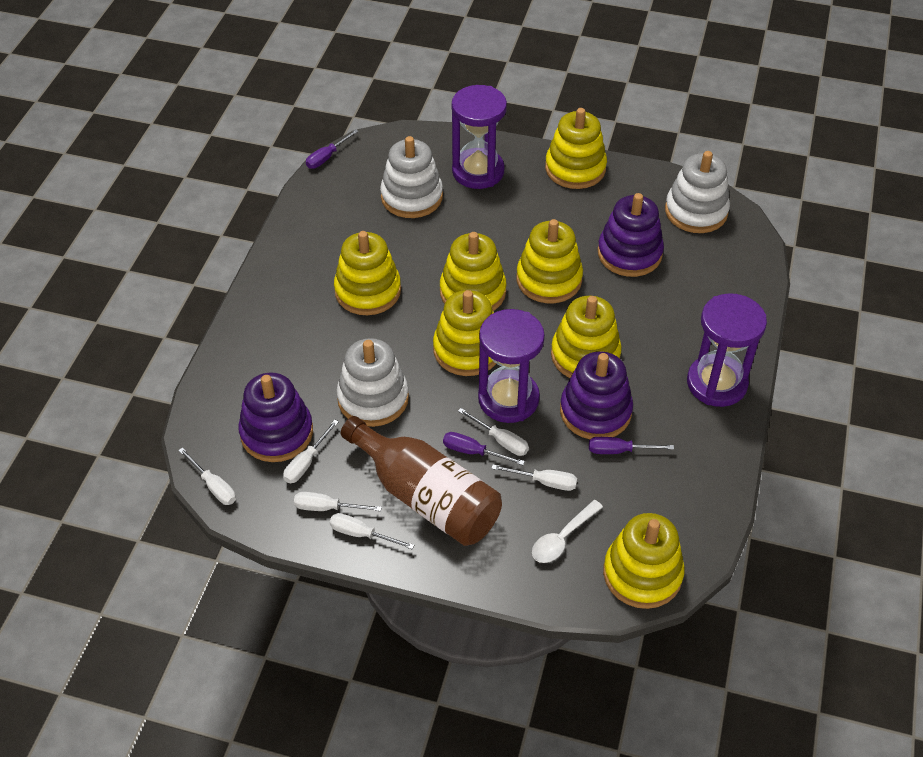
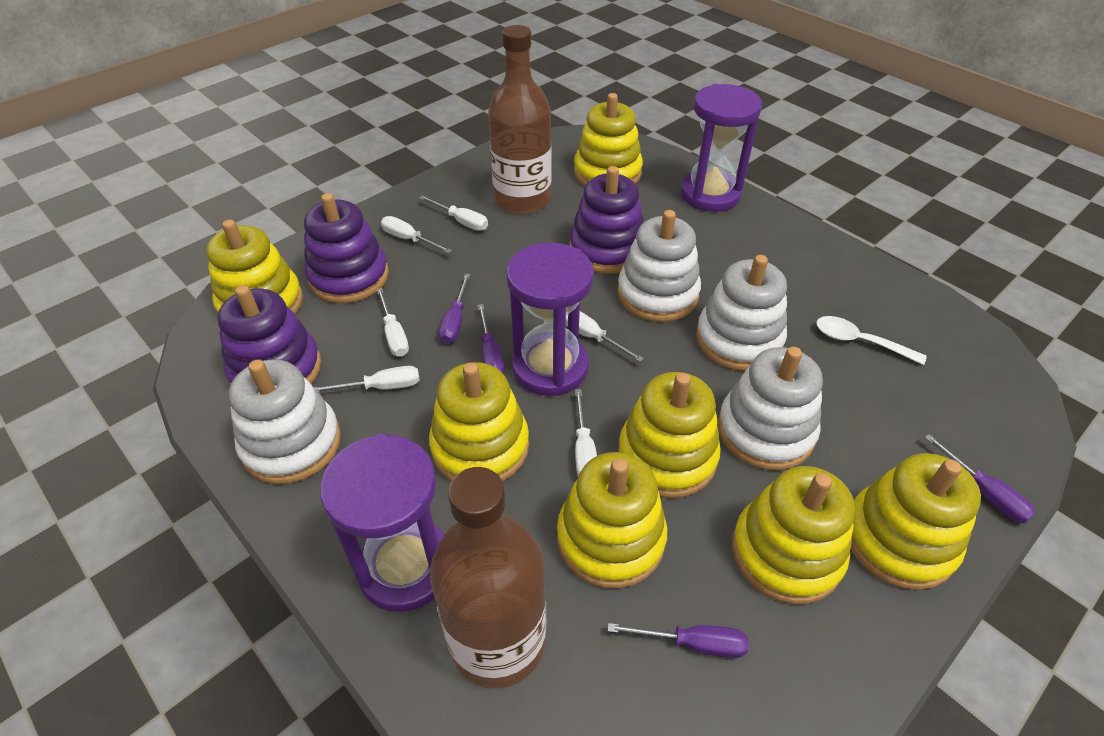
brown bottle: 1 -> 2
purple screwdriver: 3 -> 4
white stacking toy: 3 -> 4

